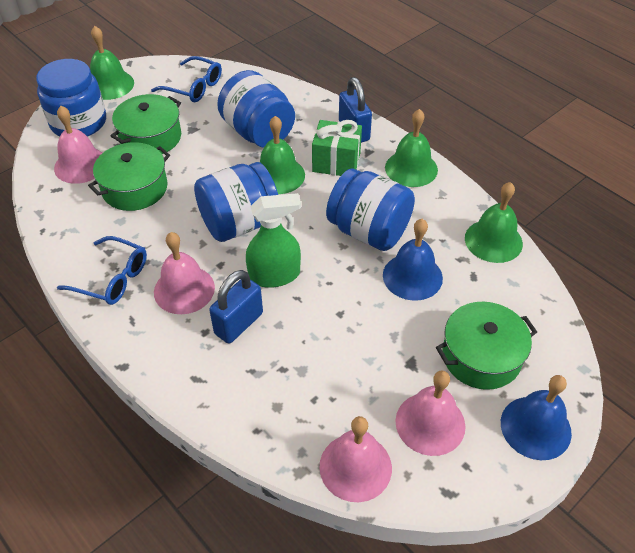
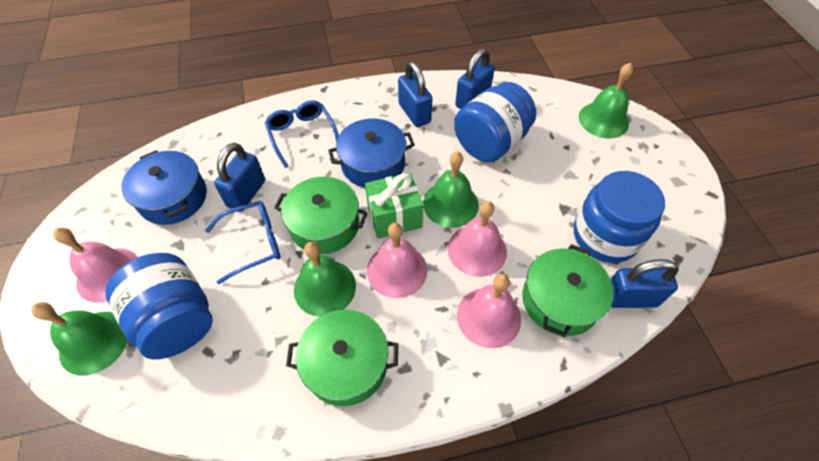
blue bell: 2 -> 0
blue jar: 4 -> 3
blue padlock: 2 -> 4
blue pot: 0 -> 2
green spray bottle: 1 -> 0

